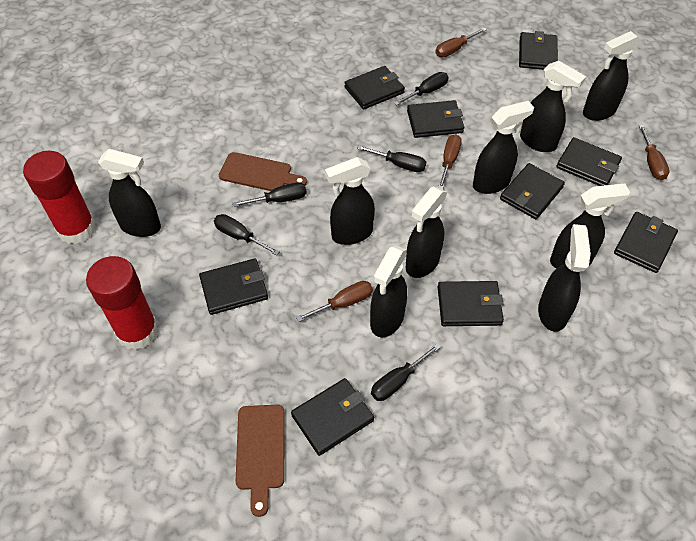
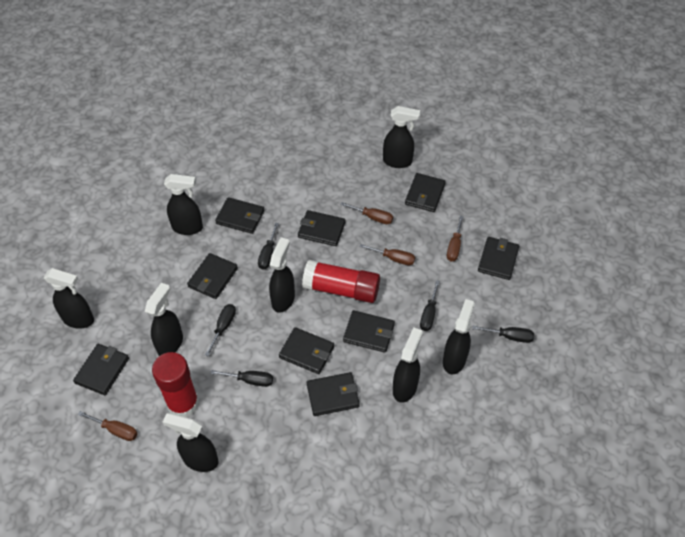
black spray bottle: 9 -> 8
brown cutting board: 2 -> 0

